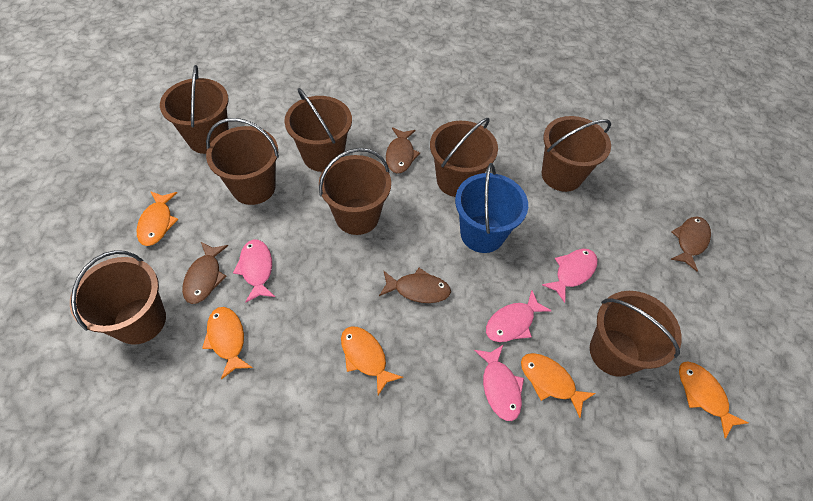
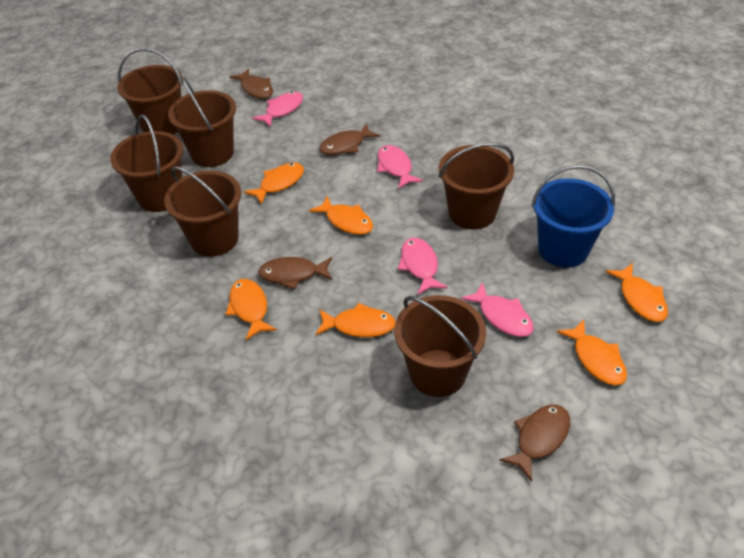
brown bucket: 8 -> 6
orange fish: 5 -> 6

